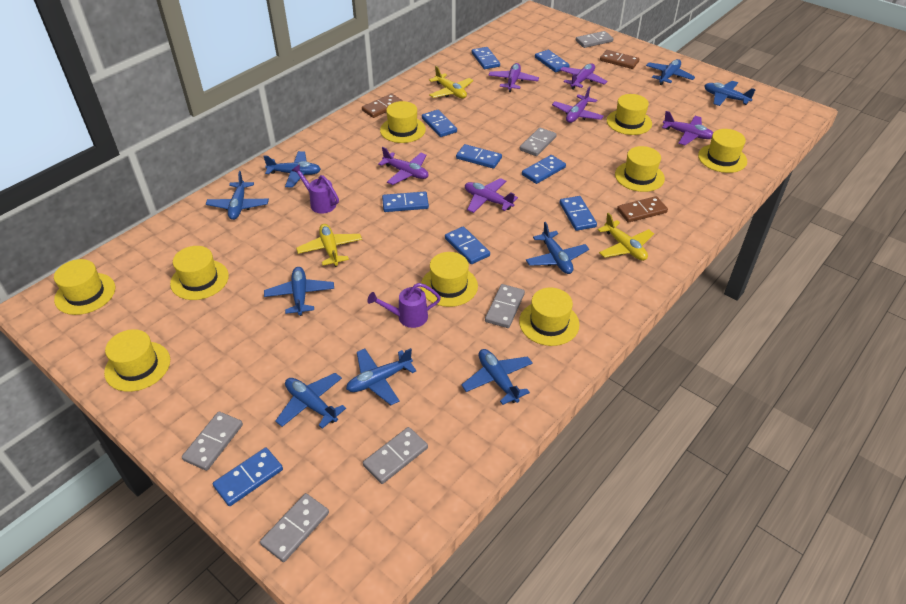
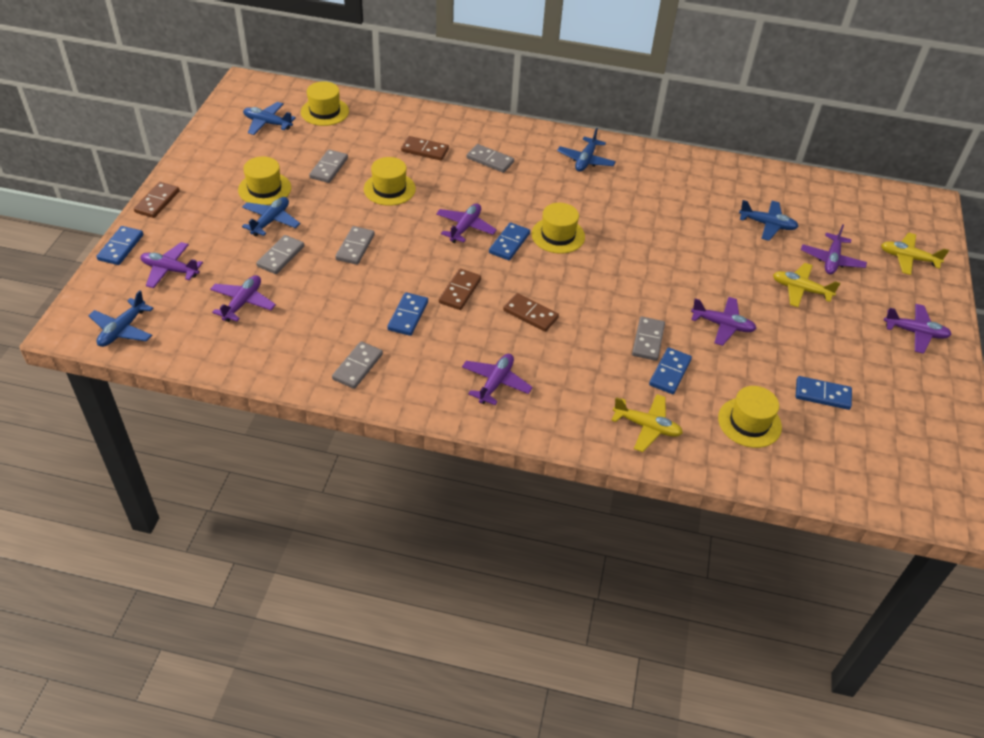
blue domino: 9 -> 5
blue plane: 9 -> 5
brown domino: 3 -> 4
purple plane: 6 -> 7
purple watering can: 2 -> 0
yellow hat: 9 -> 5

